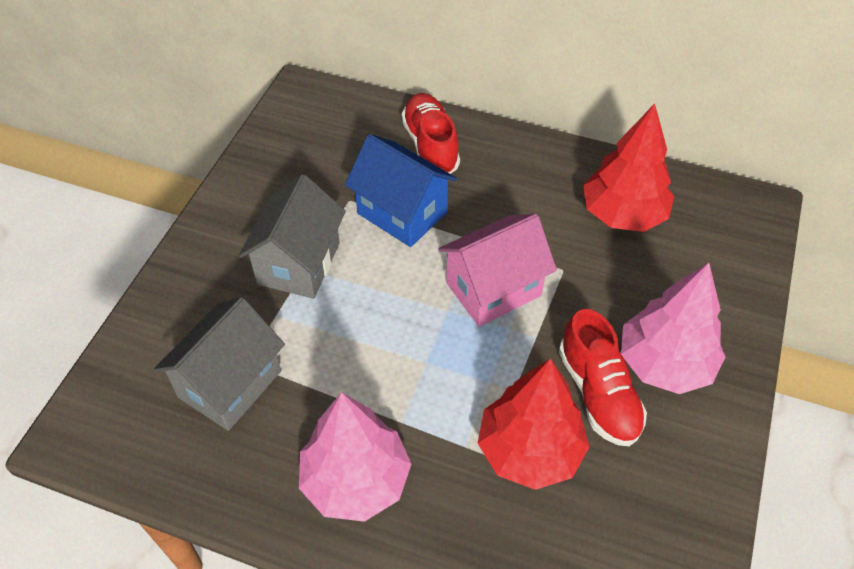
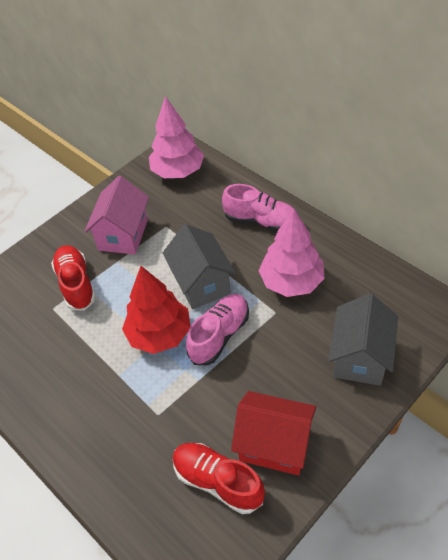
blue house: 1 -> 0
pink shoe: 0 -> 2
red house: 0 -> 1
red tree: 2 -> 1

